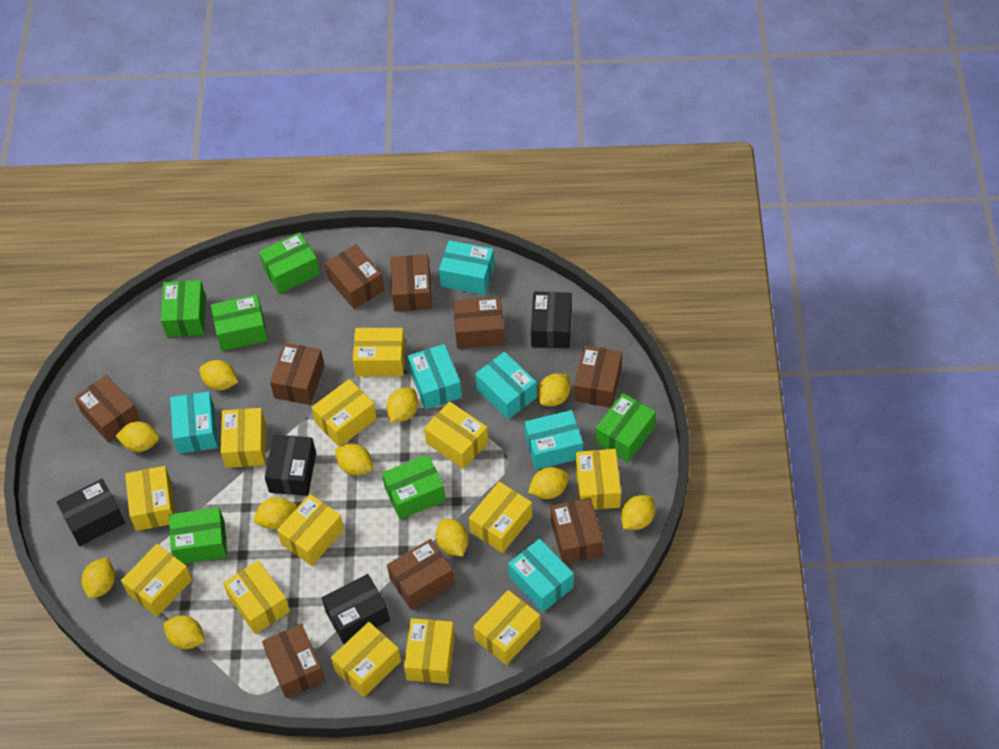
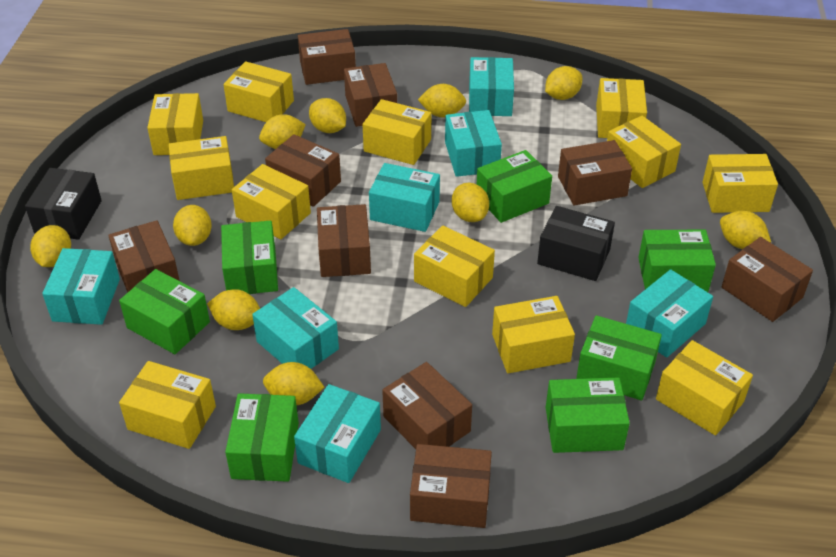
black box: 4 -> 2
green box: 6 -> 7
turquoise box: 6 -> 7
yellow box: 13 -> 12
yellow lemon: 11 -> 10

